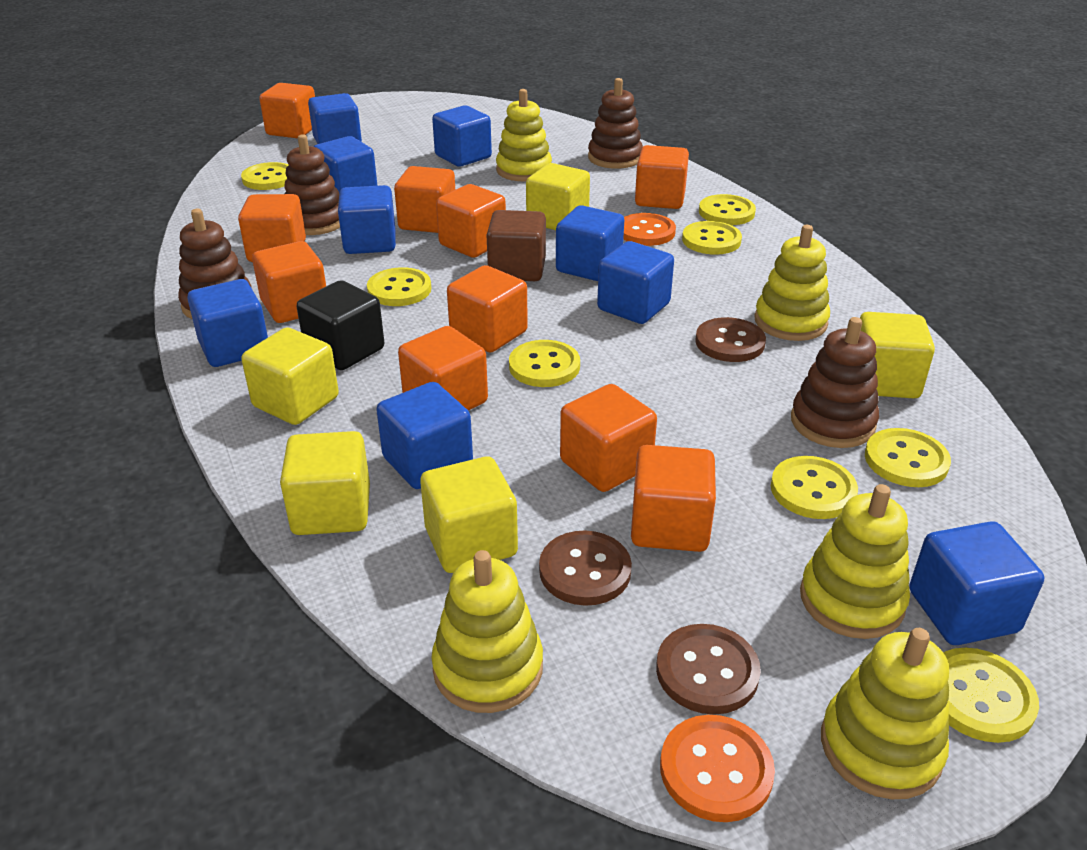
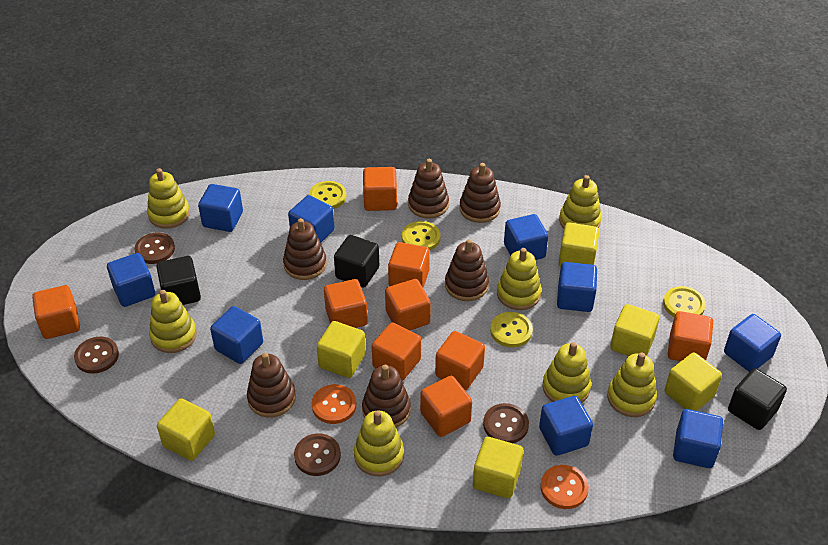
black cube: 1 -> 3
brown button: 3 -> 4
brown cube: 1 -> 0
brown stacking toy: 4 -> 6
orange cube: 10 -> 9
yellow button: 8 -> 4
yellow cube: 5 -> 6
yellow stacking toy: 5 -> 7

